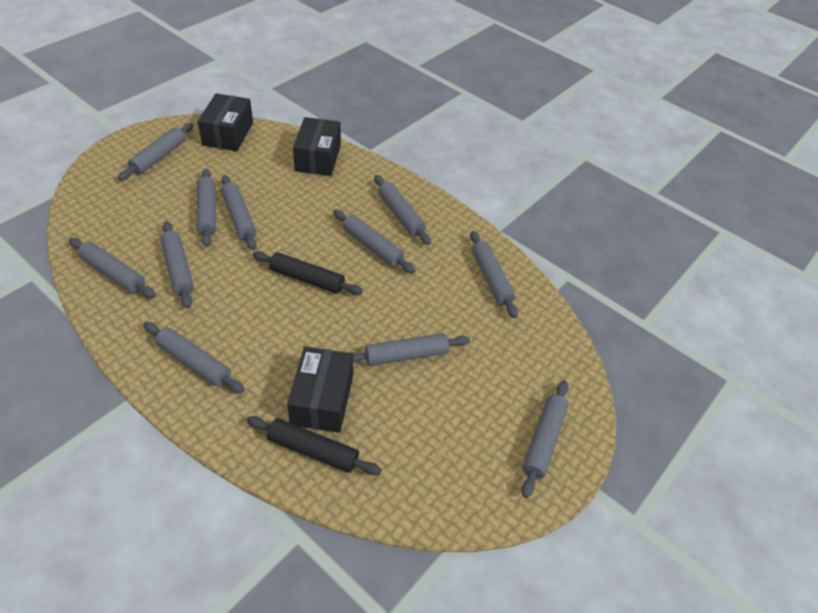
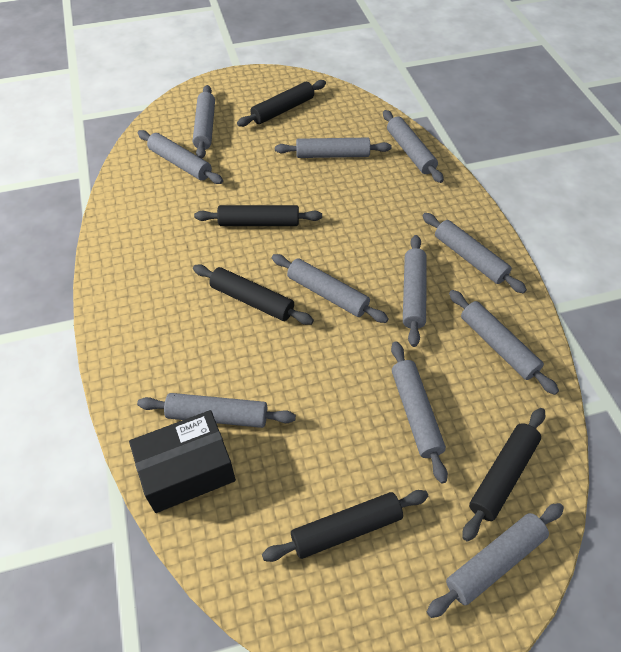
black box: 3 -> 1
black rolling pin: 2 -> 5

